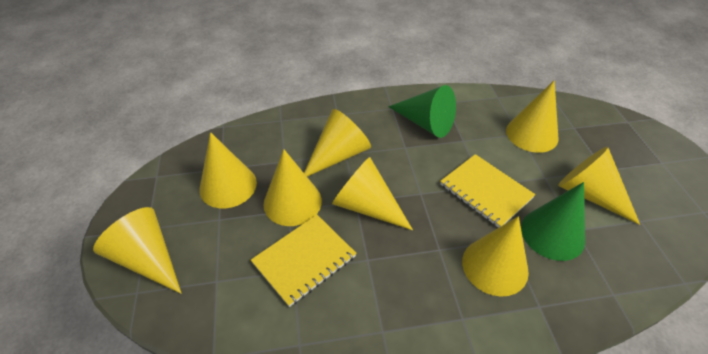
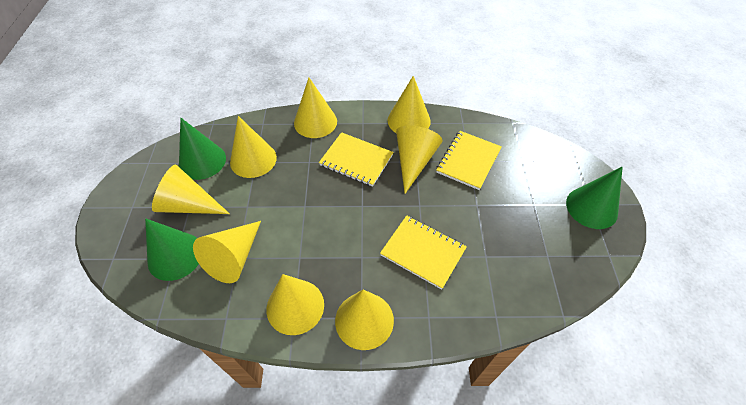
green cone: 2 -> 3
yellow notebook: 2 -> 3

